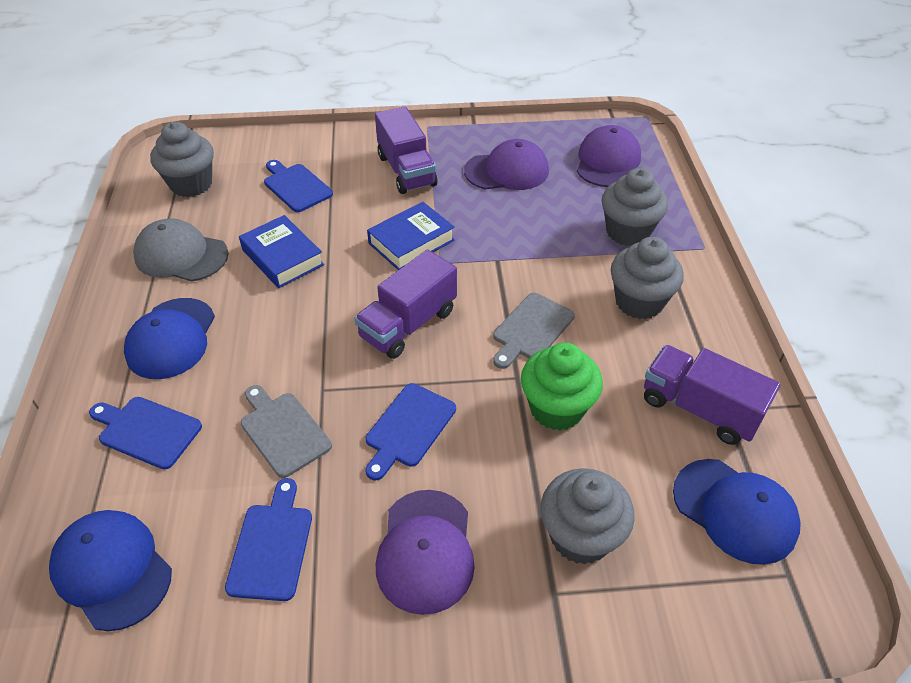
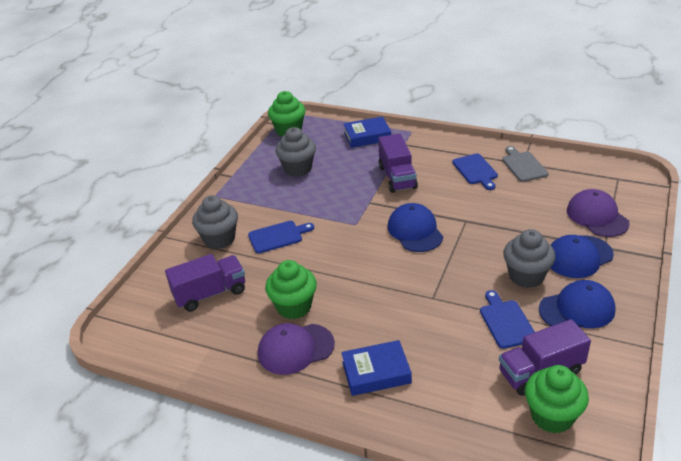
blue cutting board: 4 -> 3
green cupcake: 1 -> 3
grey cap: 1 -> 0
grey cupcake: 4 -> 3
grey cutting board: 2 -> 1
purple cap: 3 -> 2

